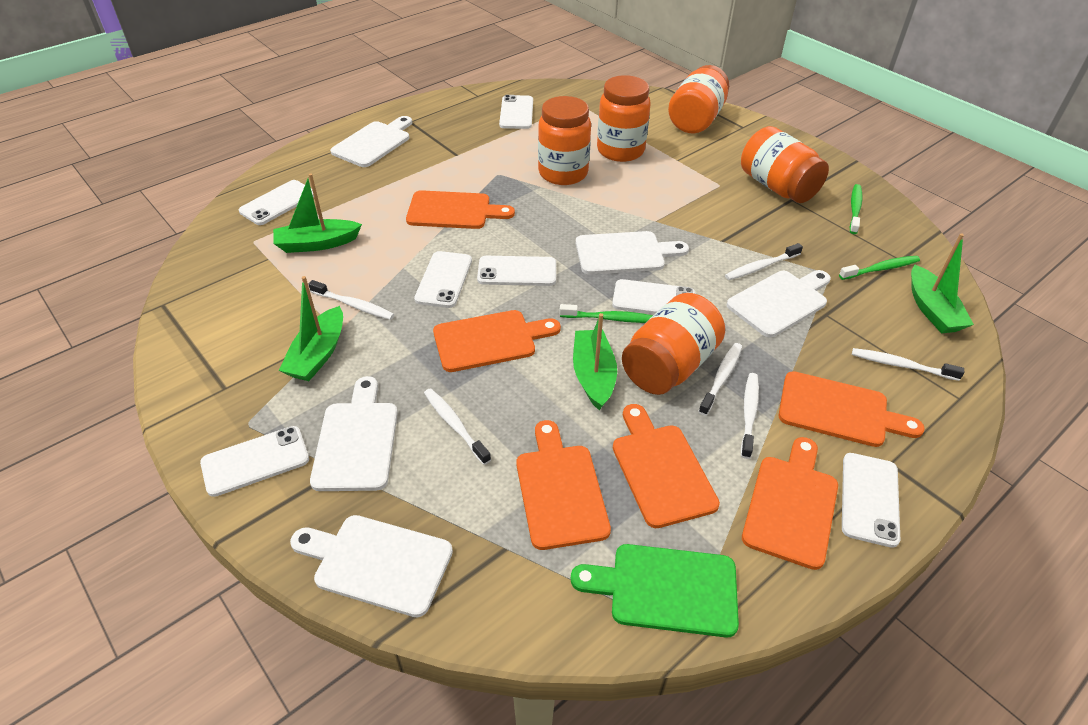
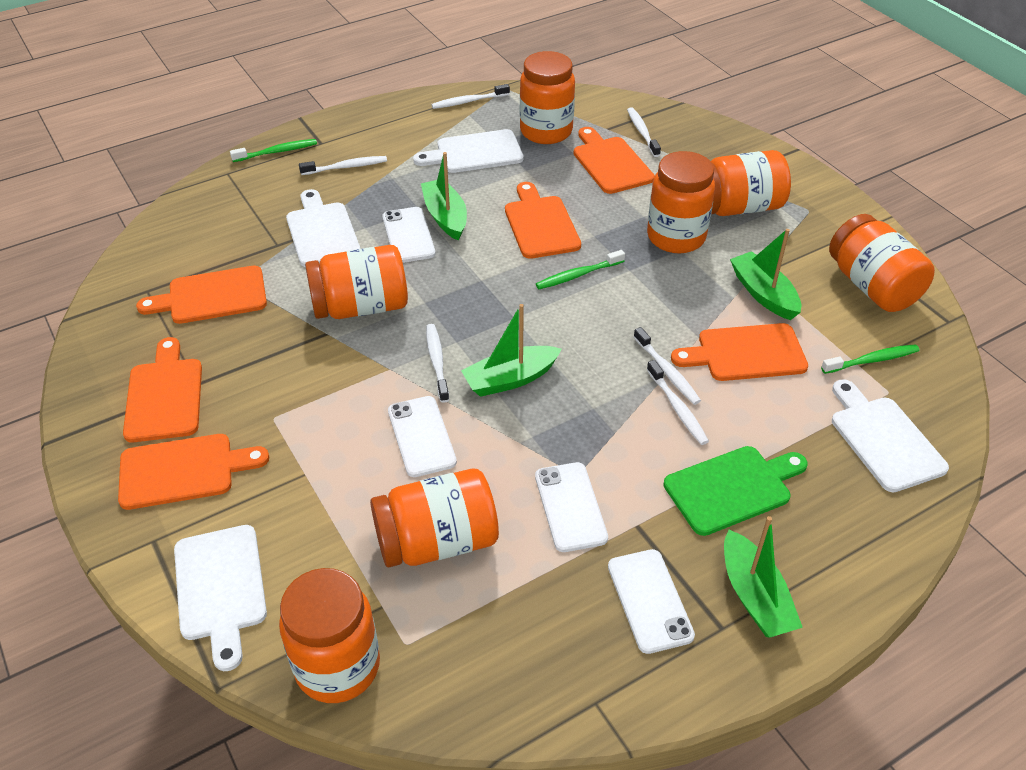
orange jar: 5 -> 7
white cutting board: 5 -> 4
white phone: 7 -> 4

